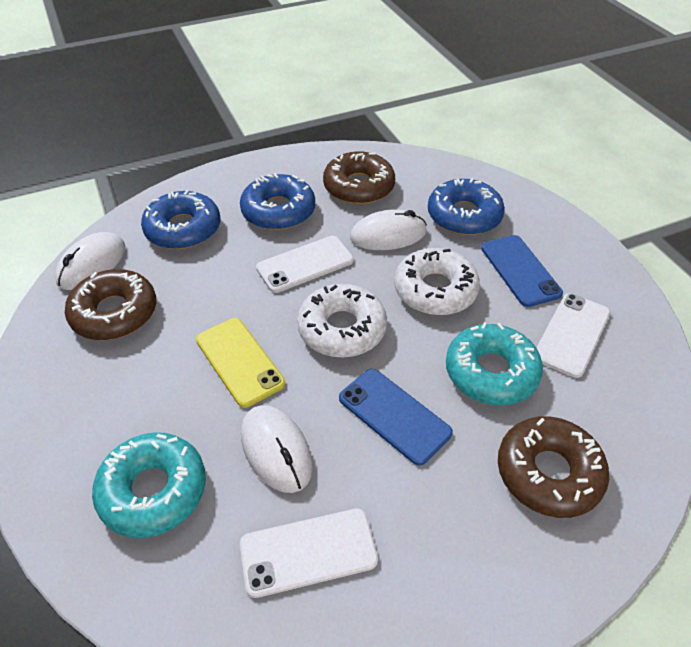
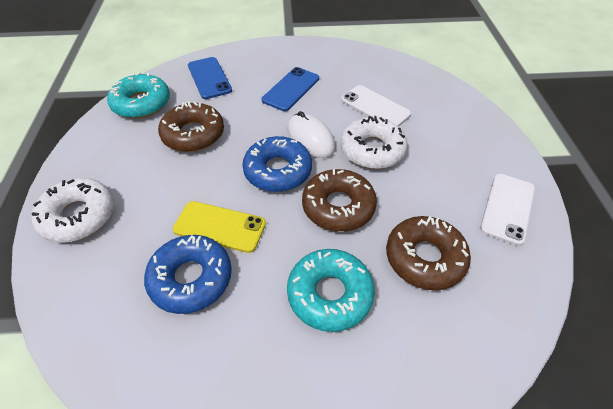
blue donut: 3 -> 2
white mouse: 3 -> 1
white phone: 3 -> 2

